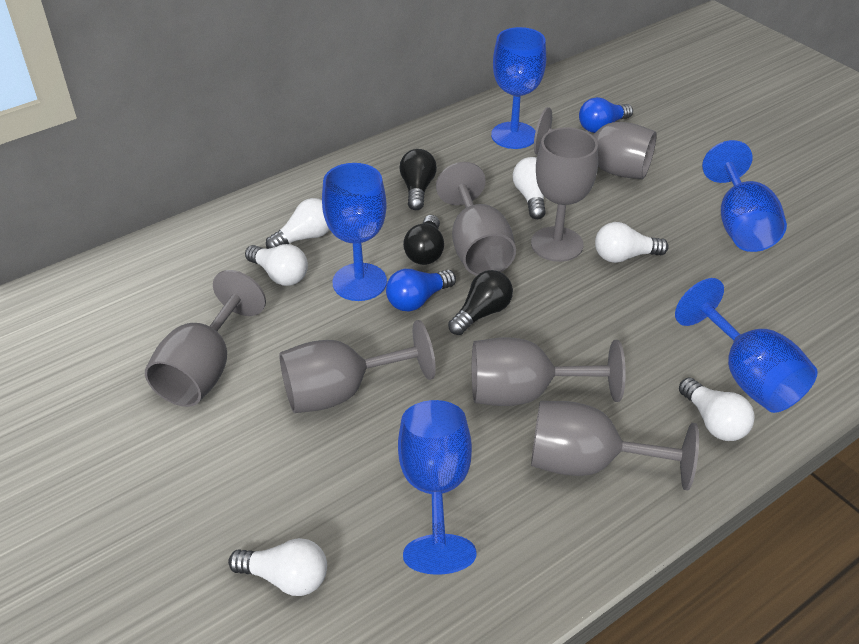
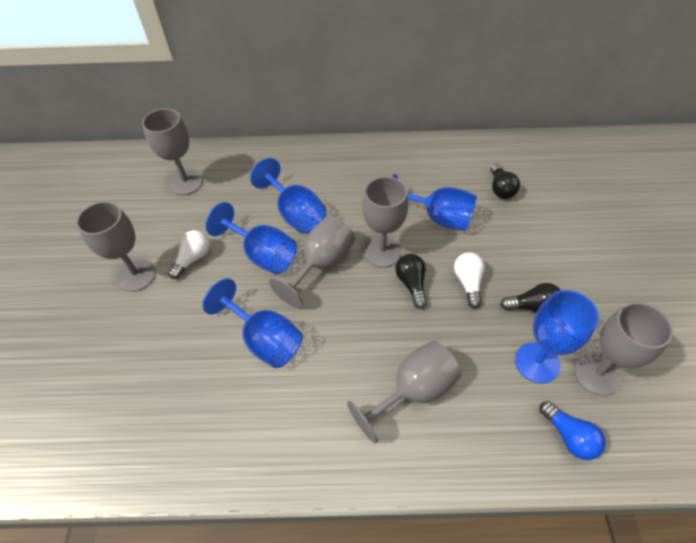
blue light bulb: 2 -> 1
grey goblet: 7 -> 6
white light bulb: 6 -> 2

